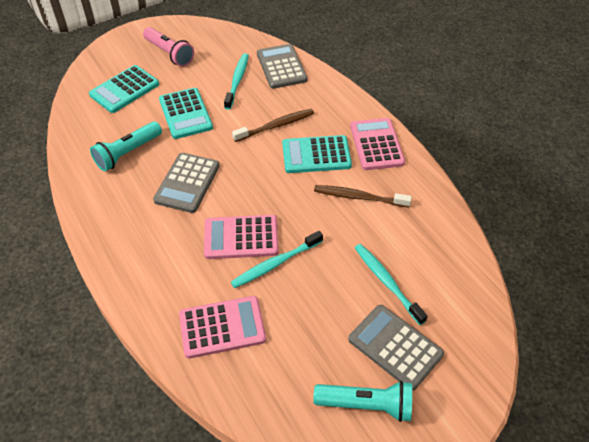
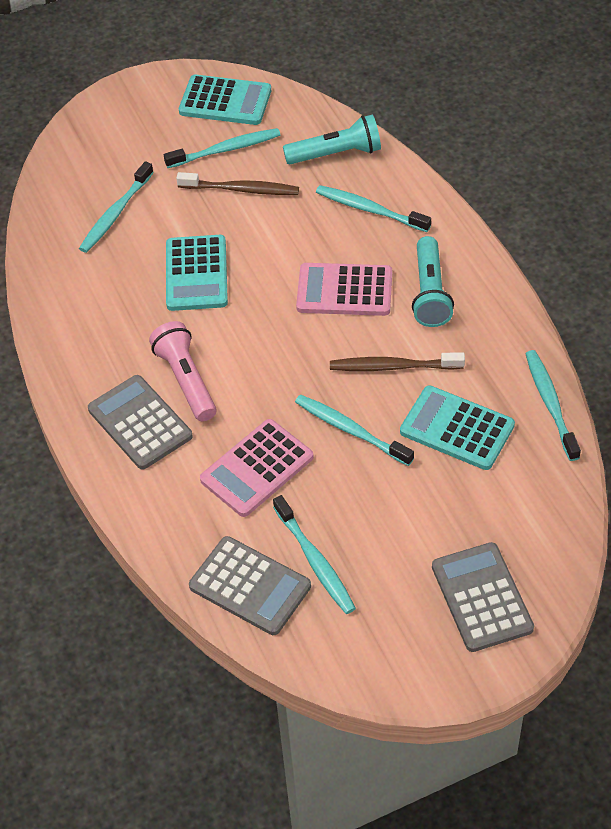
pink calculator: 3 -> 2
turquoise toothbrush: 3 -> 6

